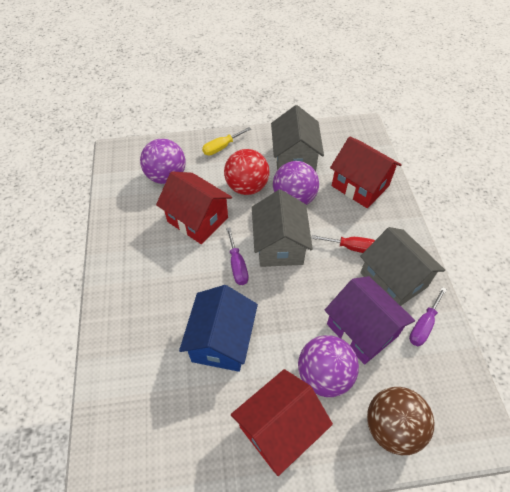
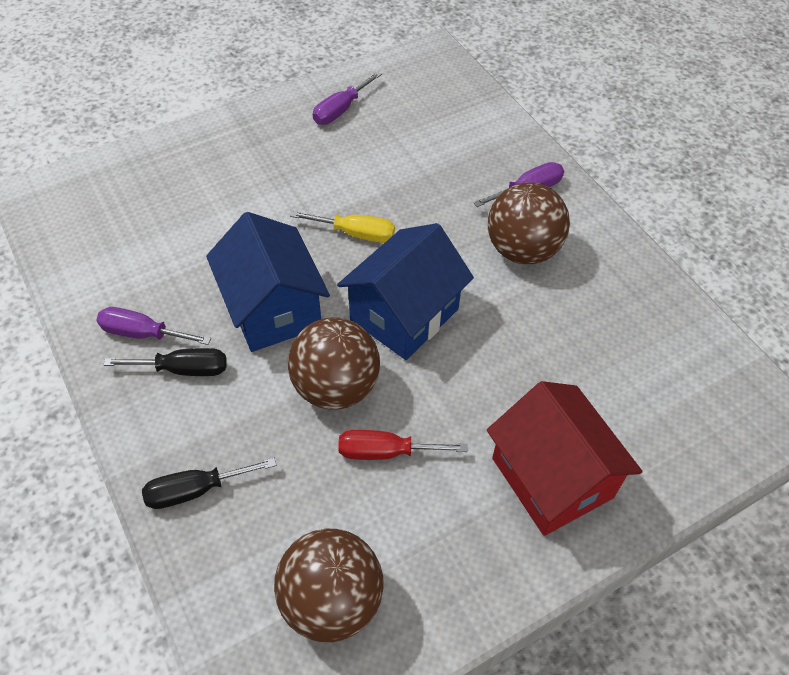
black screwdriver: 0 -> 2
blue house: 1 -> 2
brown ball: 1 -> 3
grey house: 3 -> 0
purple ball: 3 -> 0
purple house: 1 -> 0
purple screwdriver: 2 -> 3
red ball: 1 -> 0
red house: 3 -> 1

